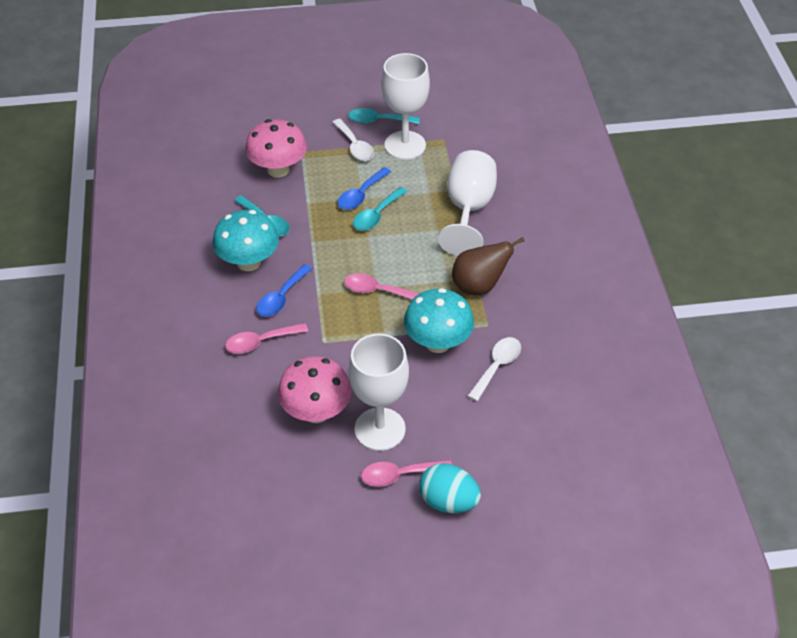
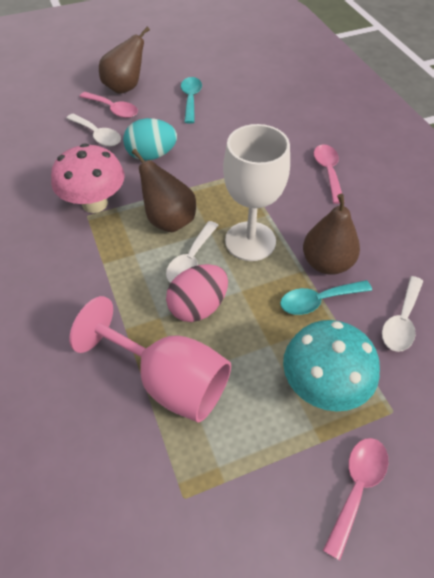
blue spoon: 2 -> 0
brown pear: 1 -> 3
pink egg: 0 -> 1
pink goblet: 0 -> 1
pink mushroom: 2 -> 1
turquoise mushroom: 2 -> 1
turquoise spoon: 3 -> 2
white goblet: 3 -> 1
white spoon: 2 -> 3

